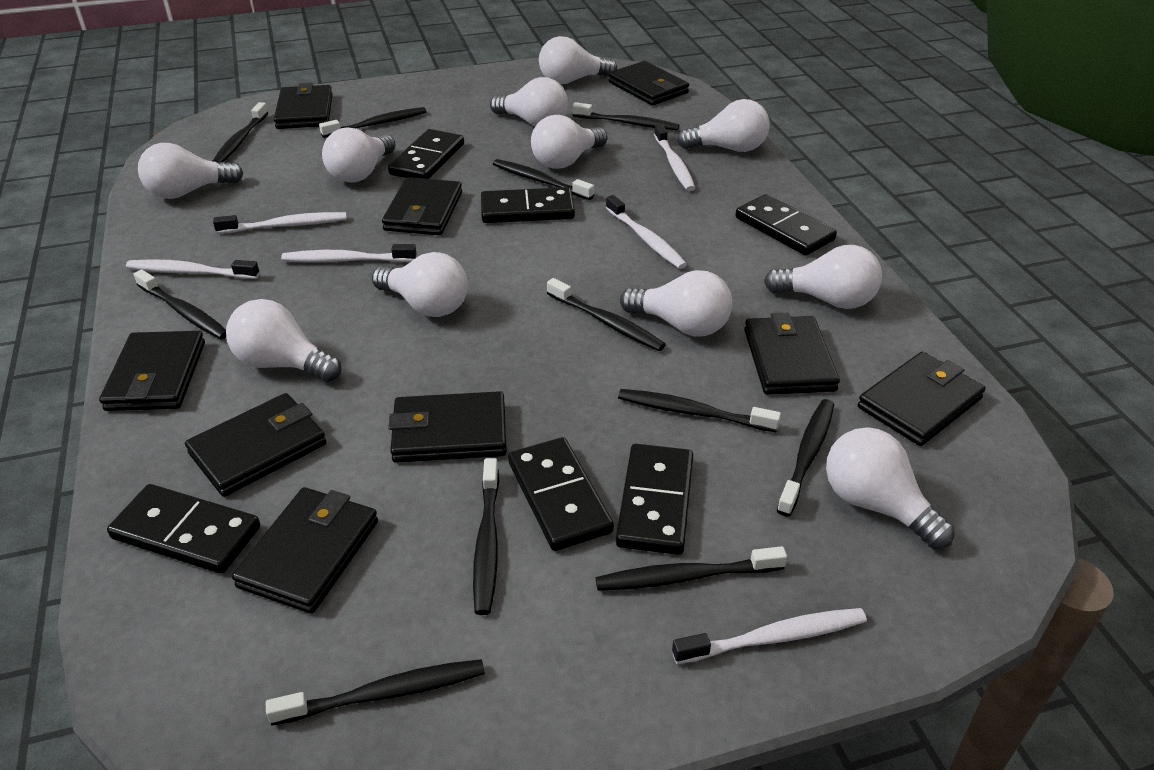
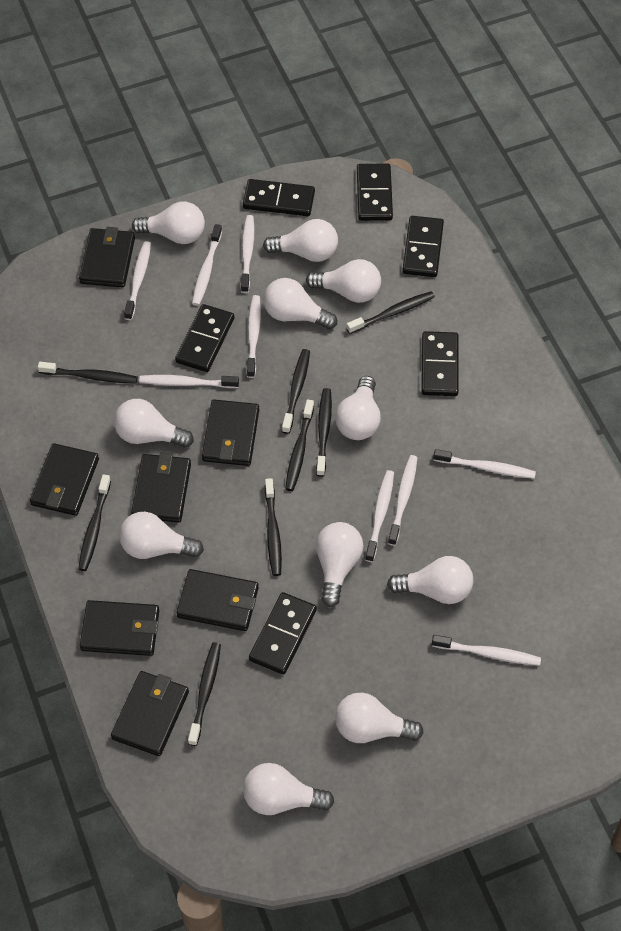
black toothbrush: 11 -> 8
black wallet: 9 -> 7
white toothbrush: 6 -> 9

